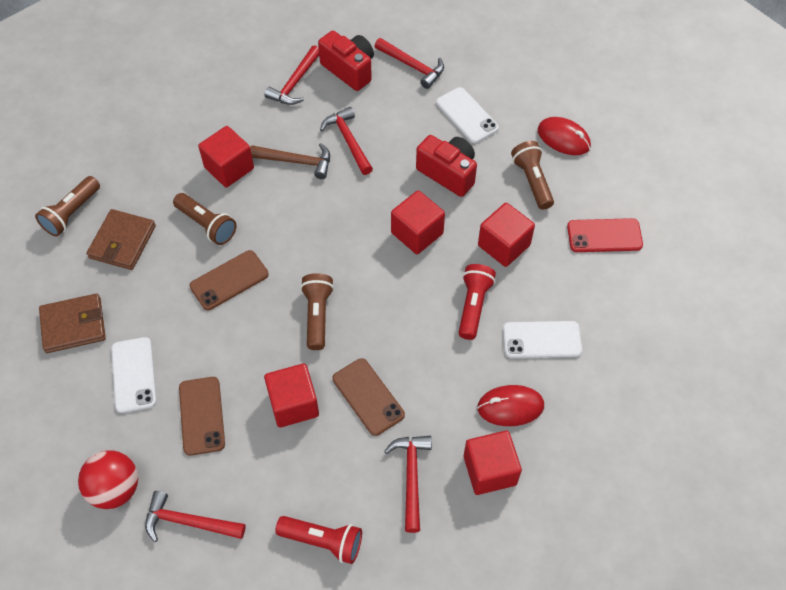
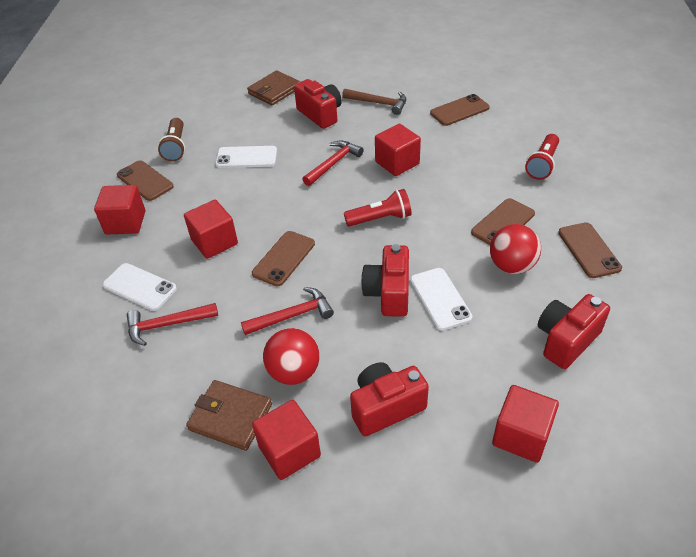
brown flashlight: 4 -> 1
brown phone: 3 -> 5
red ball: 1 -> 2
red camera: 2 -> 4
red hammer: 5 -> 3
red mouse: 2 -> 0
red phone: 1 -> 0

